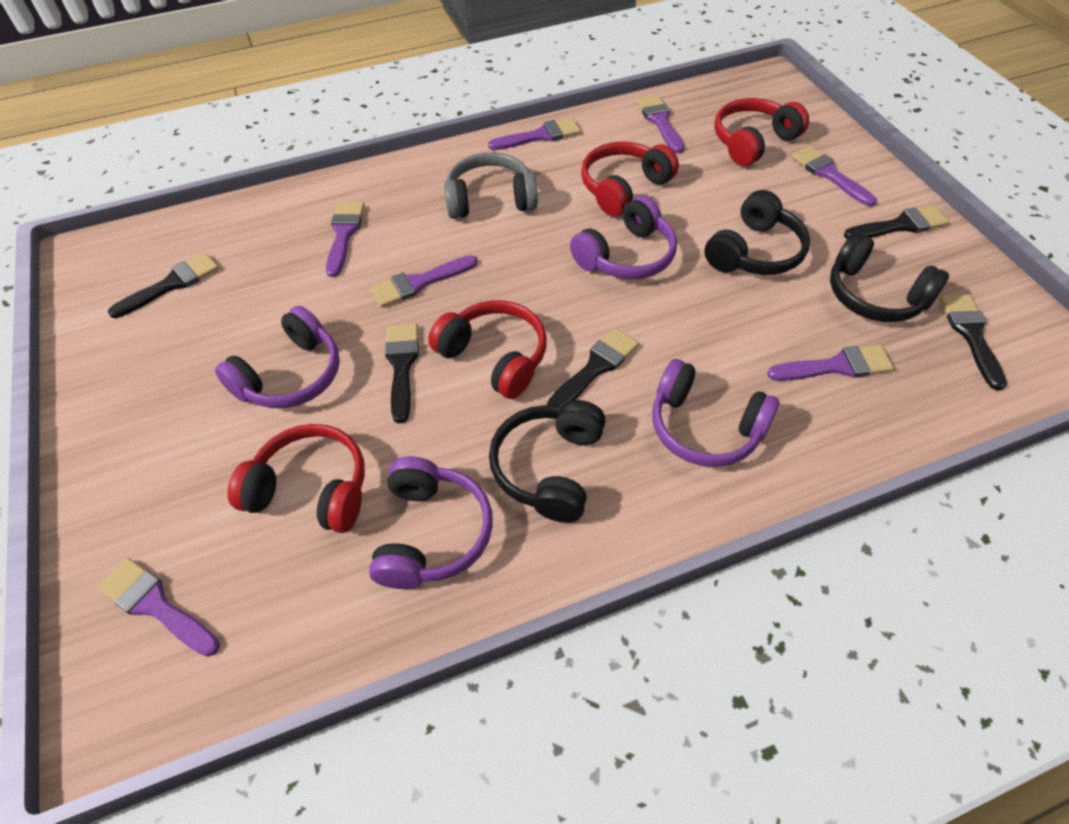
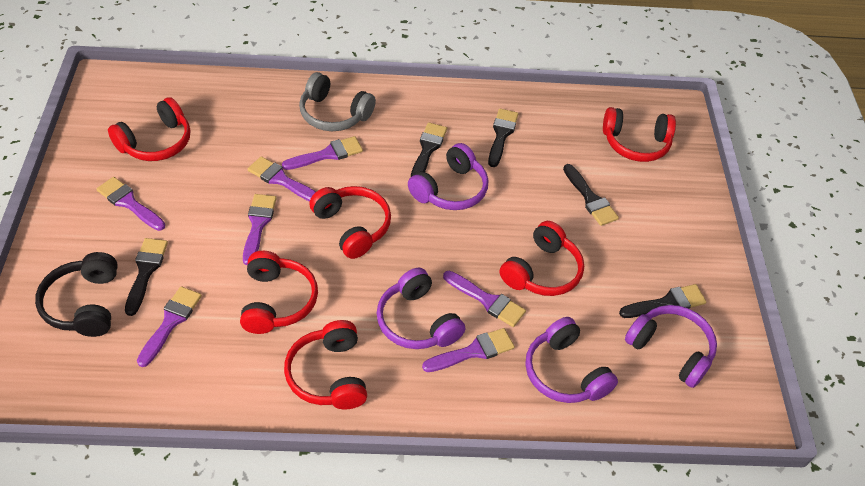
black headphones: 3 -> 1
red headphones: 4 -> 6

